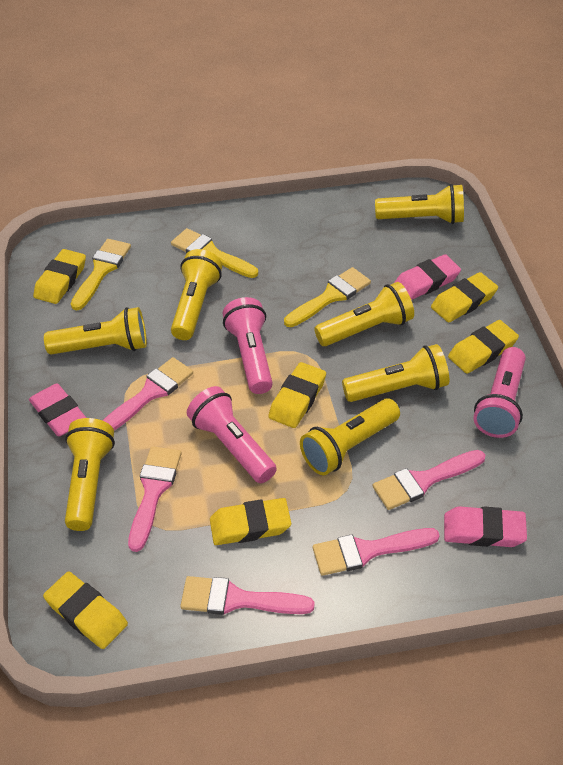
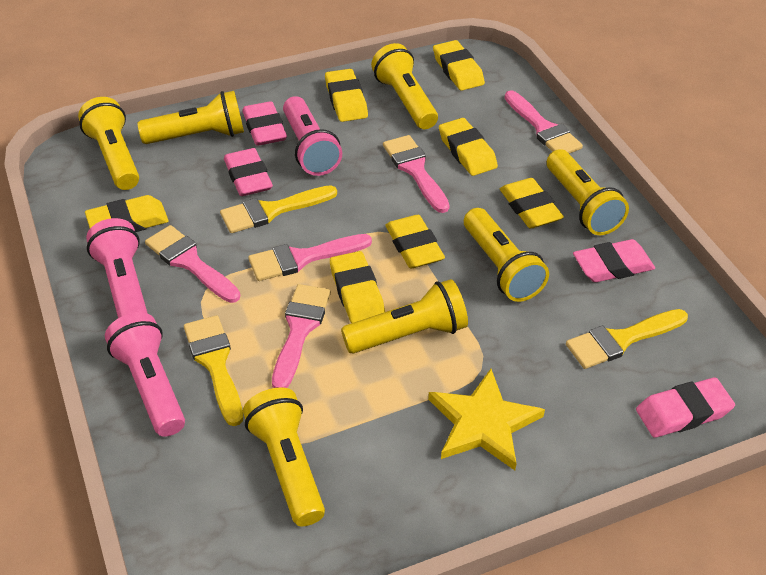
pink eraser: 3 -> 4
yellow eraser: 6 -> 7
yellow star: 0 -> 1

